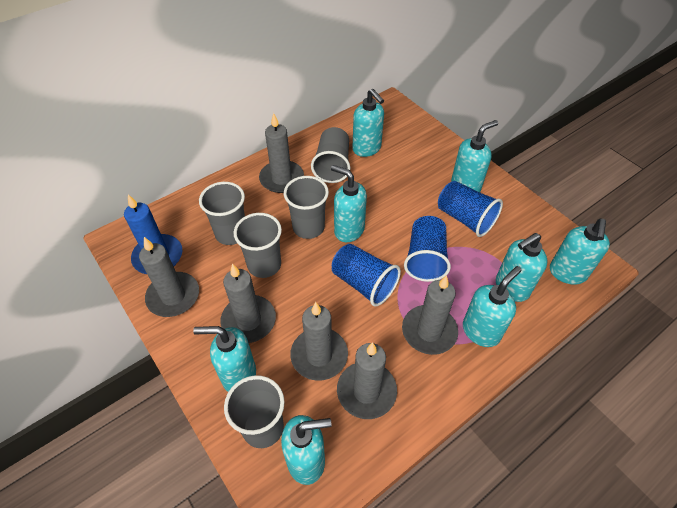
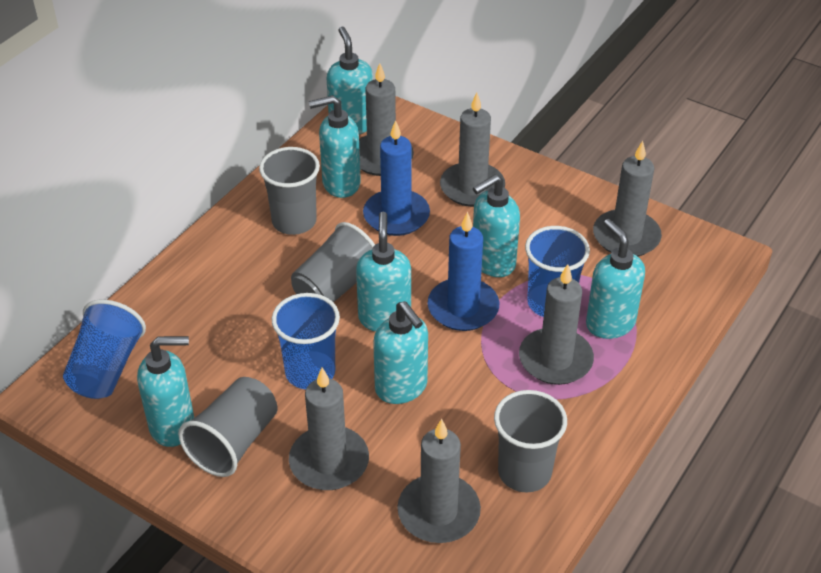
blue candle: 1 -> 2
grey cup: 5 -> 4
turquoise soap dispenser: 8 -> 7

